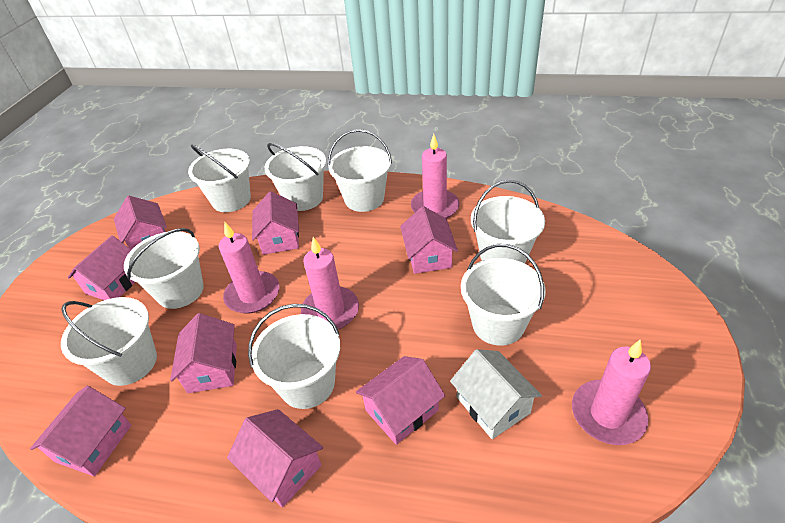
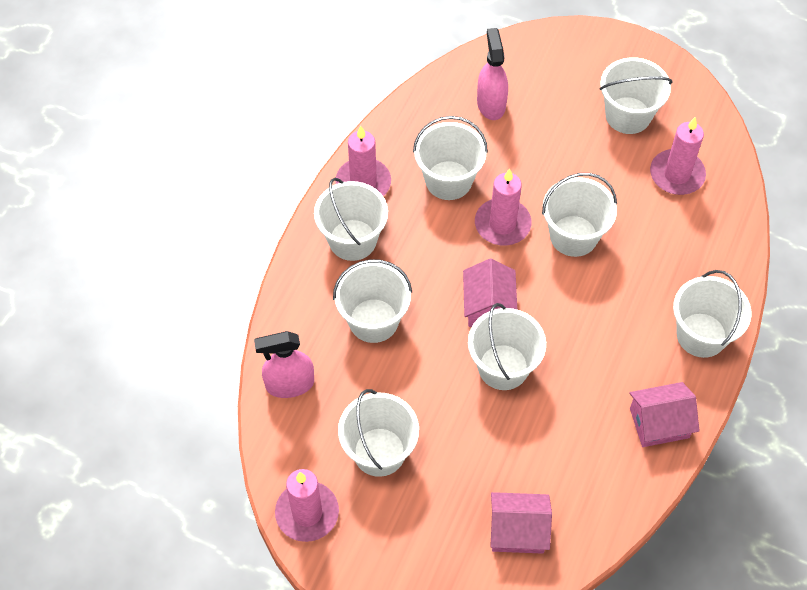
pink house: 8 -> 3
pink spray bottle: 0 -> 2
white house: 1 -> 0

